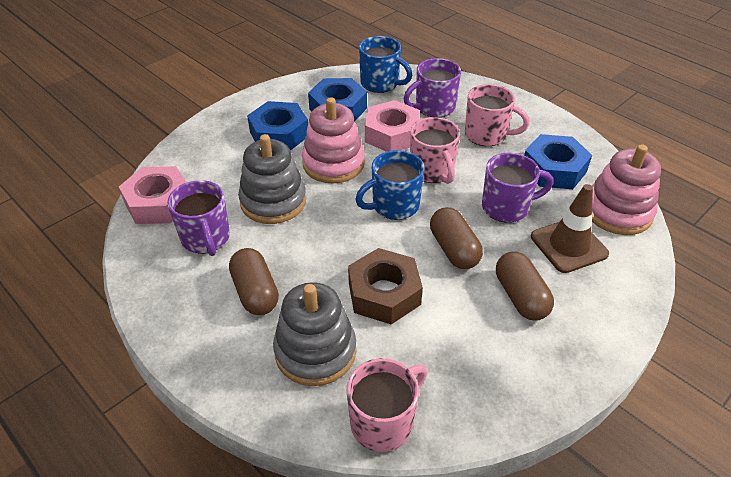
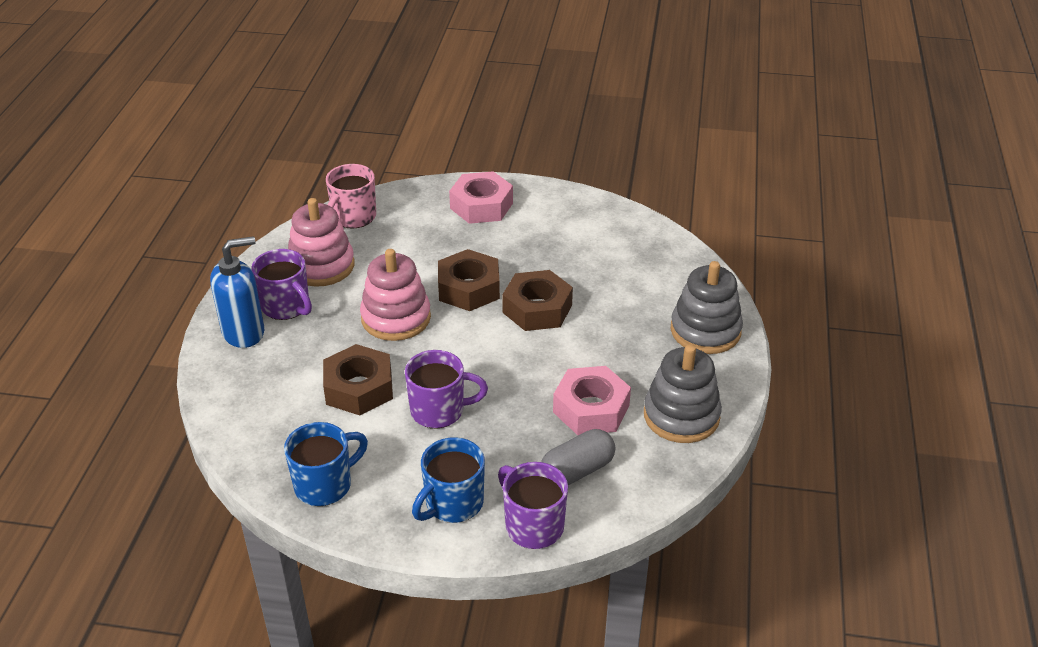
blue nut: 3 -> 0
blue soap dispenser: 0 -> 1
brown capsule: 3 -> 0
brown nut: 1 -> 3
brown traffic cone: 1 -> 0
grey capsule: 0 -> 1
pink mug: 3 -> 1

